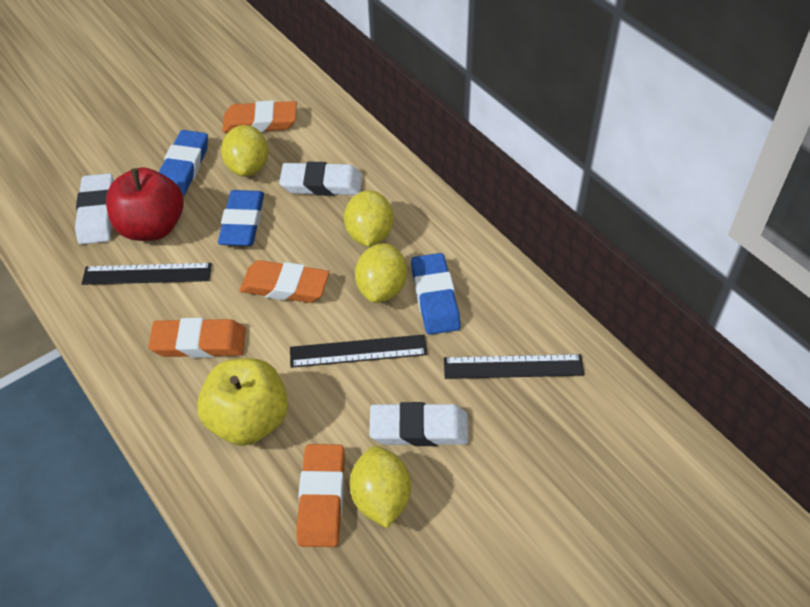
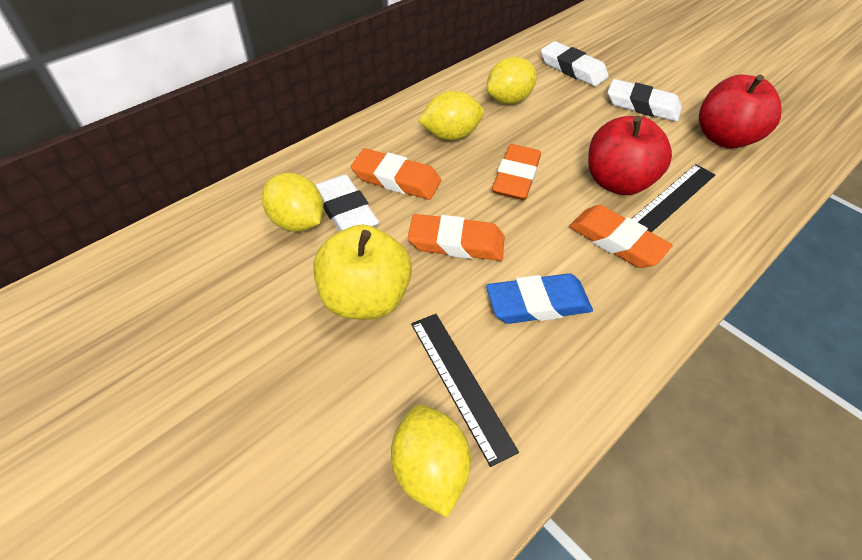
black ruler: 3 -> 2
blue eraser: 3 -> 1
red apple: 1 -> 2

